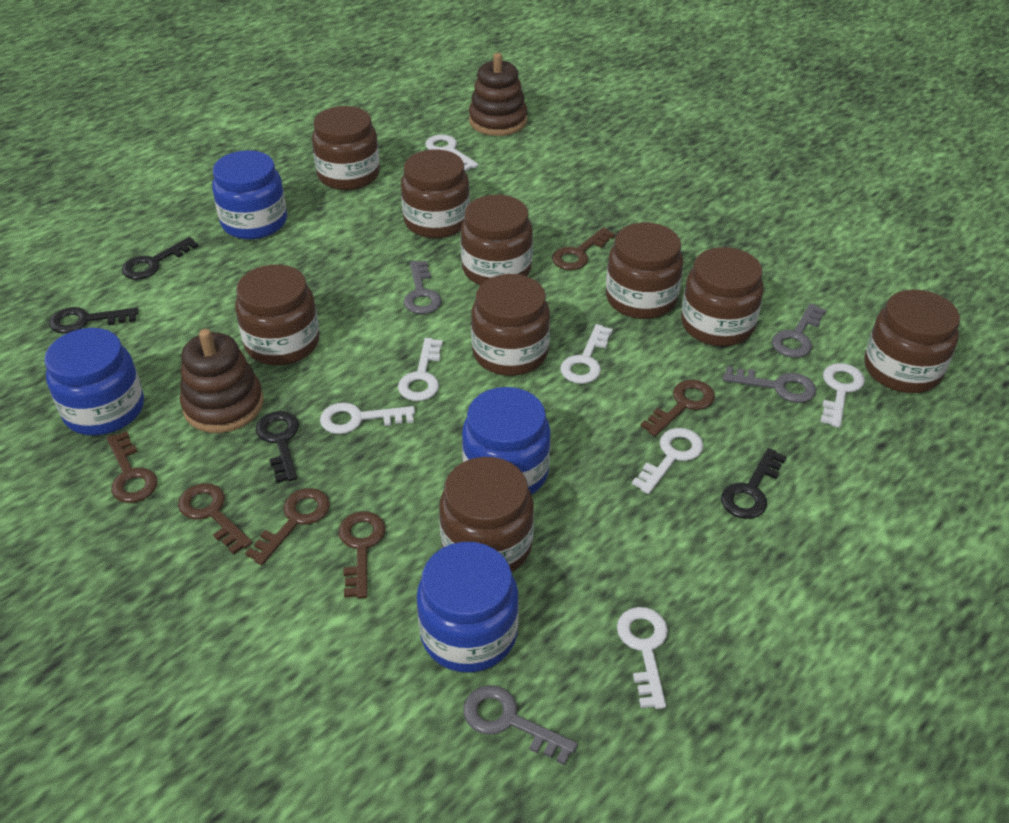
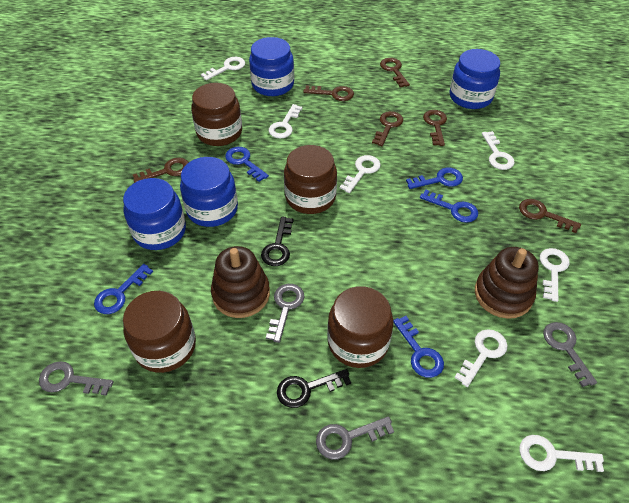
black key: 4 -> 2
blue key: 0 -> 5
brown jar: 9 -> 4

